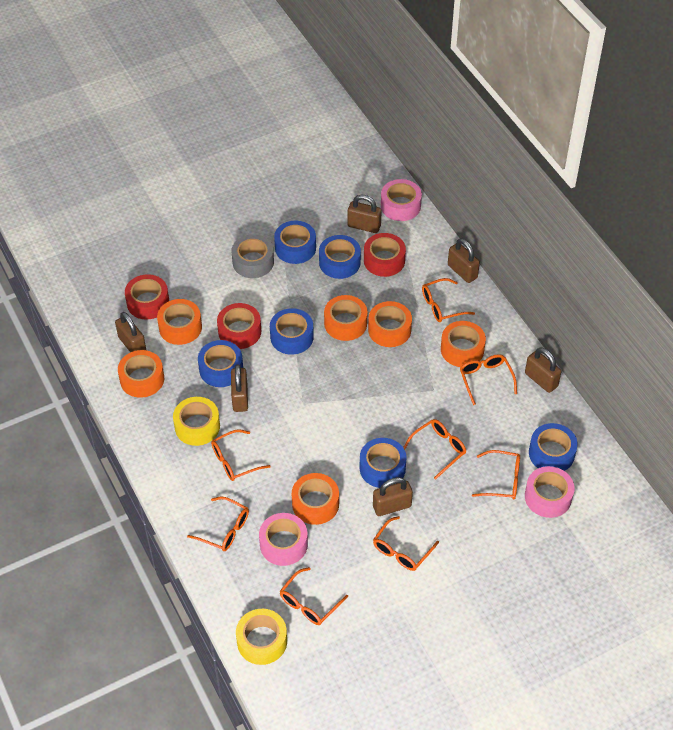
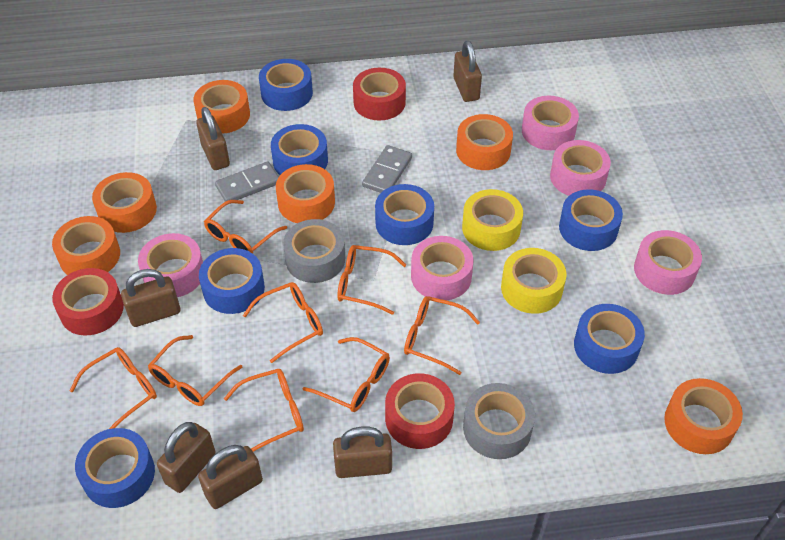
blue tape: 6 -> 7
grey domino: 0 -> 2
grey tape: 1 -> 2
pink tape: 3 -> 5

